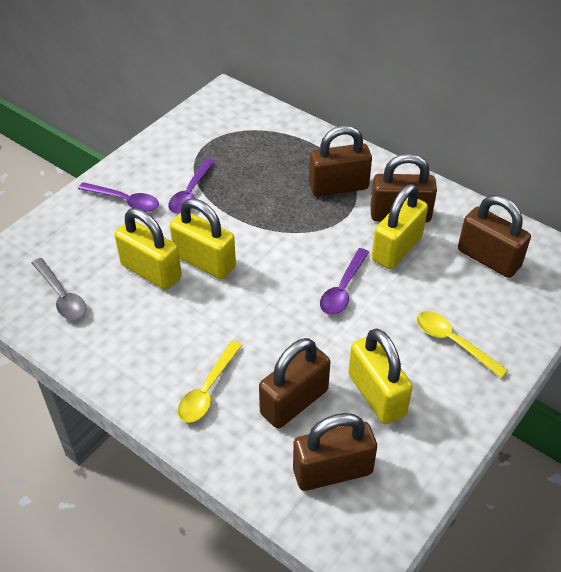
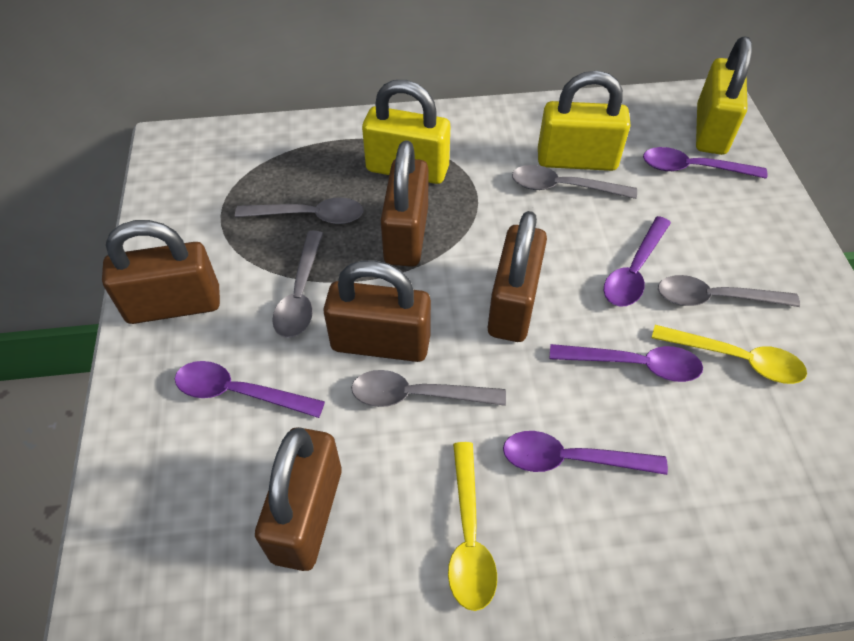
grey spoon: 1 -> 5
purple spoon: 3 -> 5
yellow padlock: 4 -> 3

